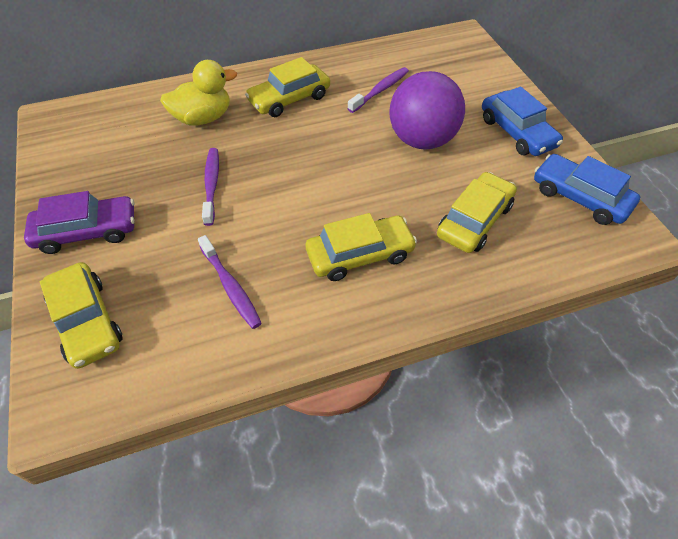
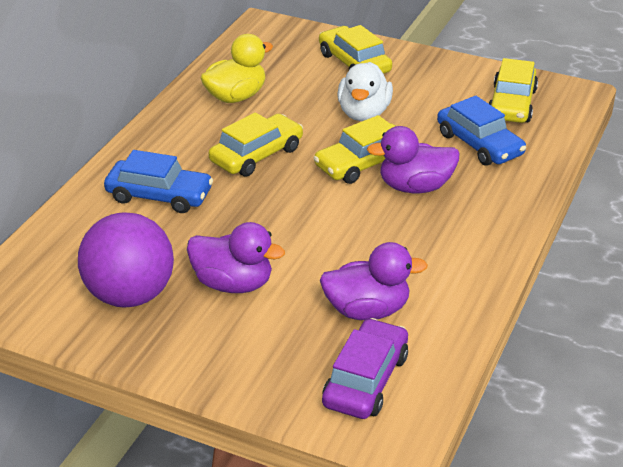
purple duck: 0 -> 3
purple toothbrush: 3 -> 0
white duck: 0 -> 1

